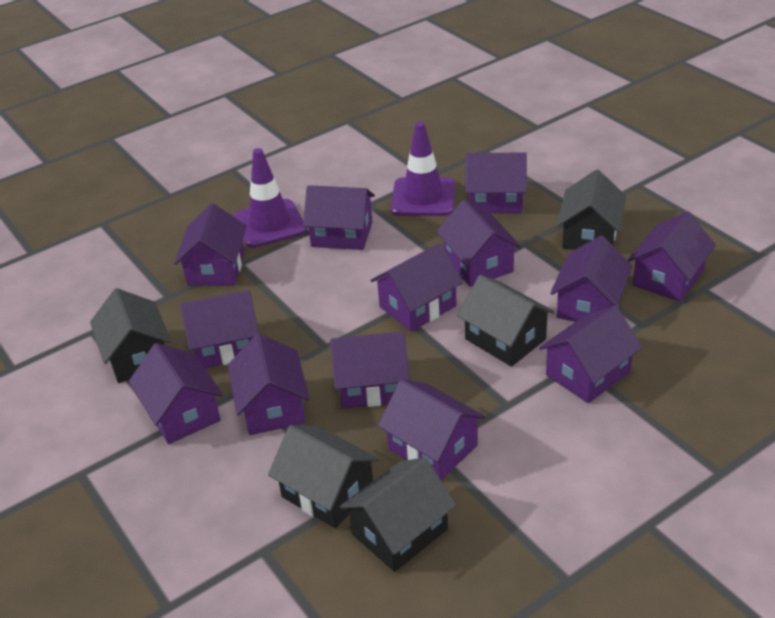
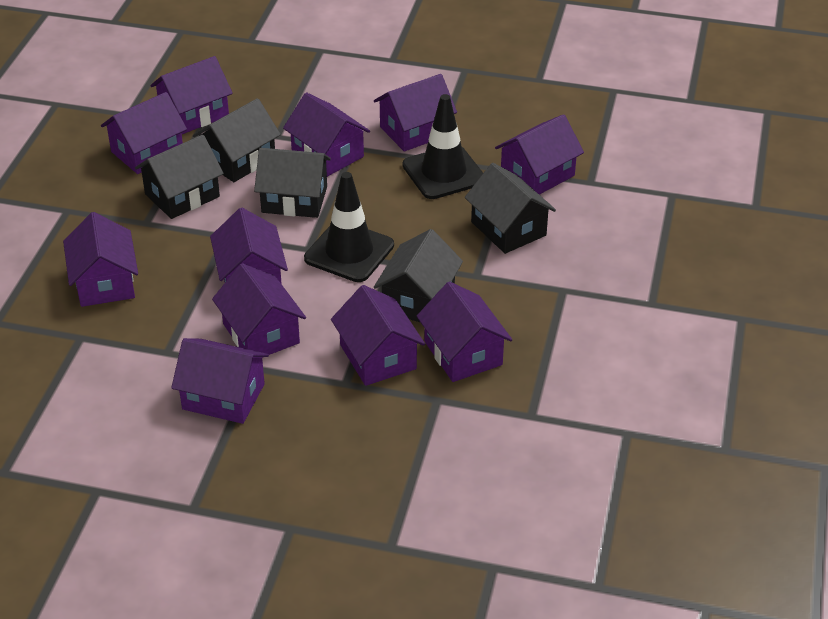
black traffic cone: 0 -> 2
purple house: 13 -> 11
purple traffic cone: 2 -> 0

